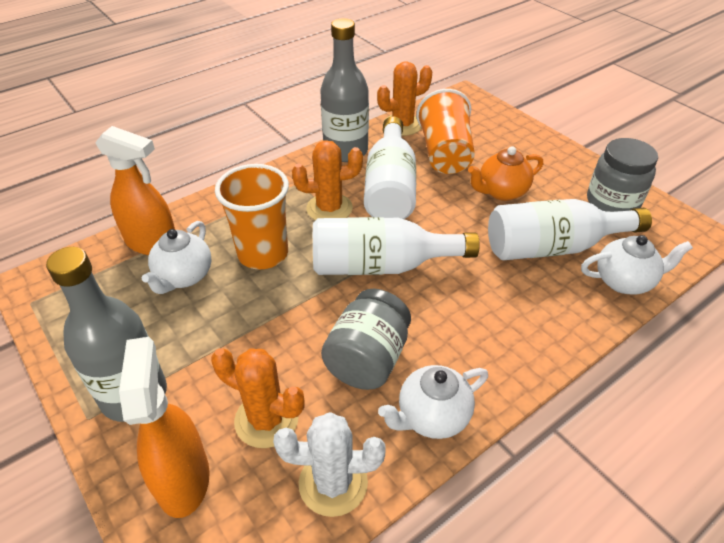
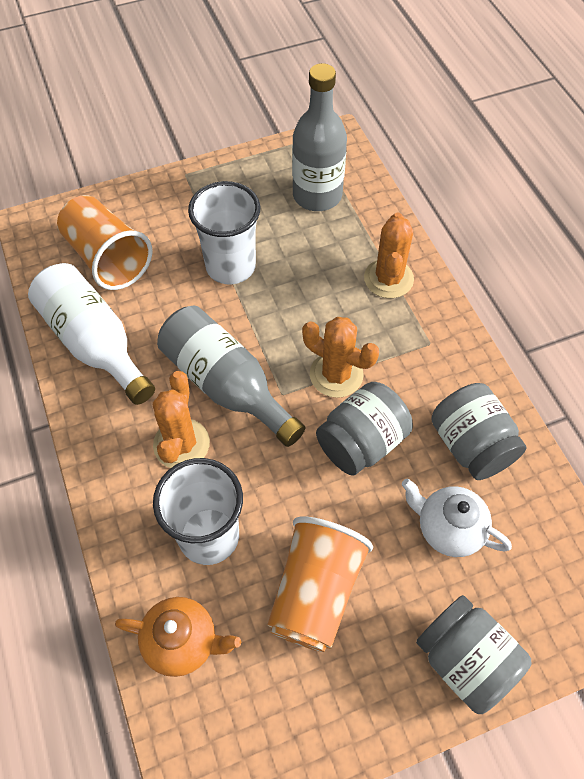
grey jar: 2 -> 3
orange spray bottle: 2 -> 0
white bottle: 3 -> 1
white cactus: 1 -> 0
white cup: 0 -> 2
white teapot: 3 -> 1

